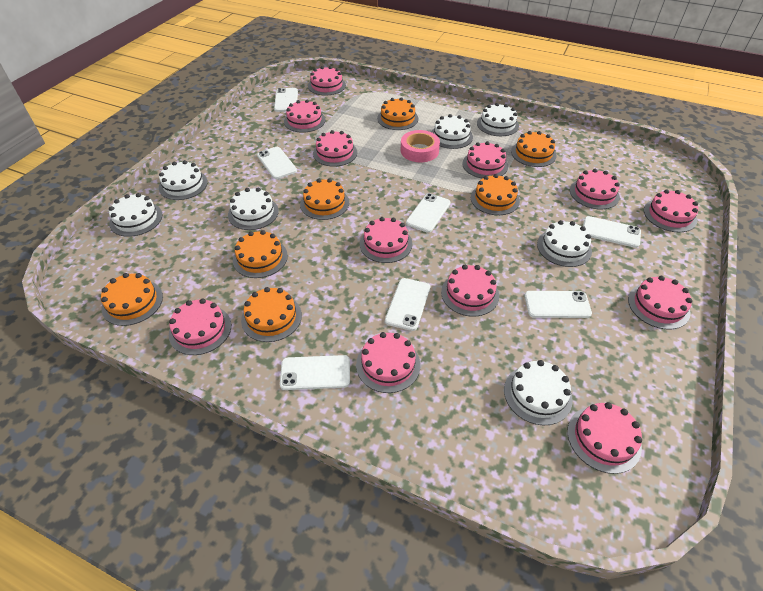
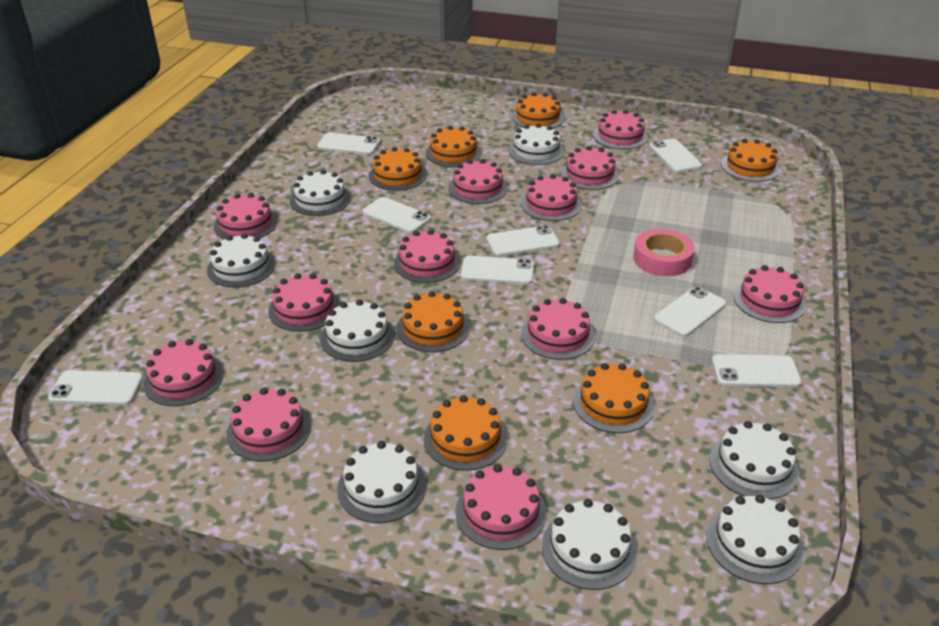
white cake: 7 -> 8
white phone: 7 -> 8

